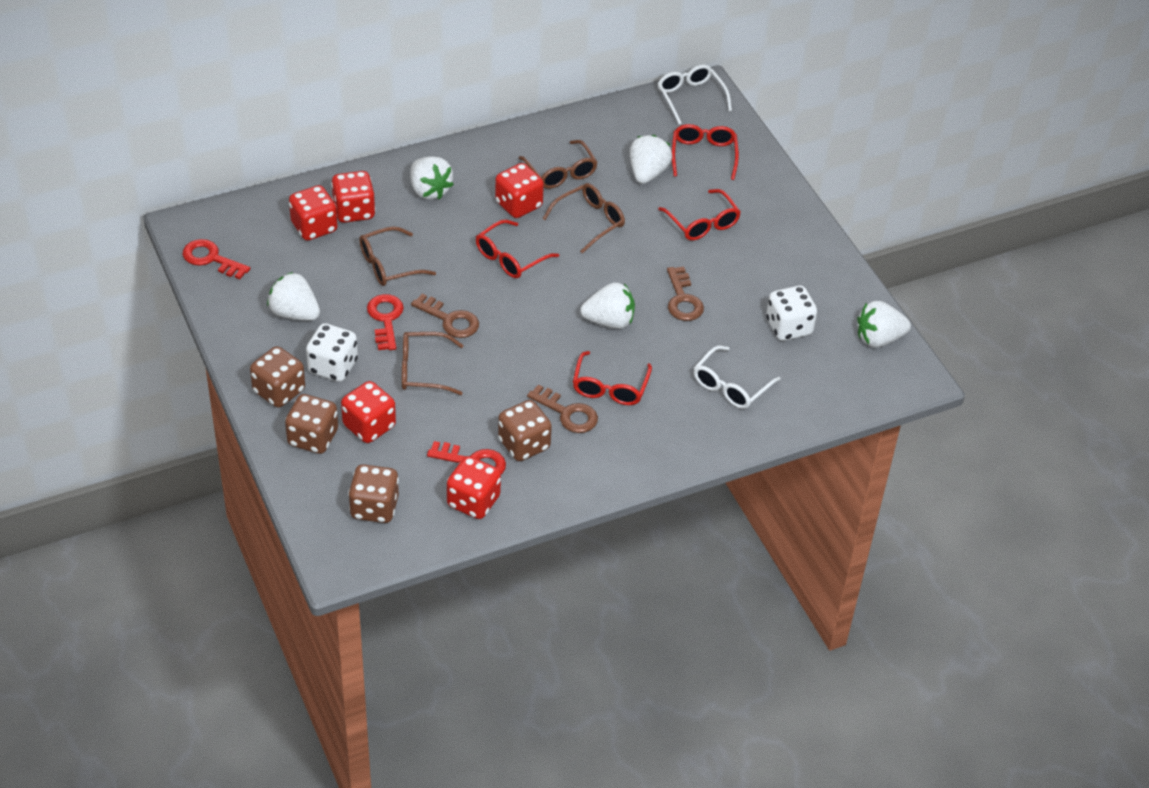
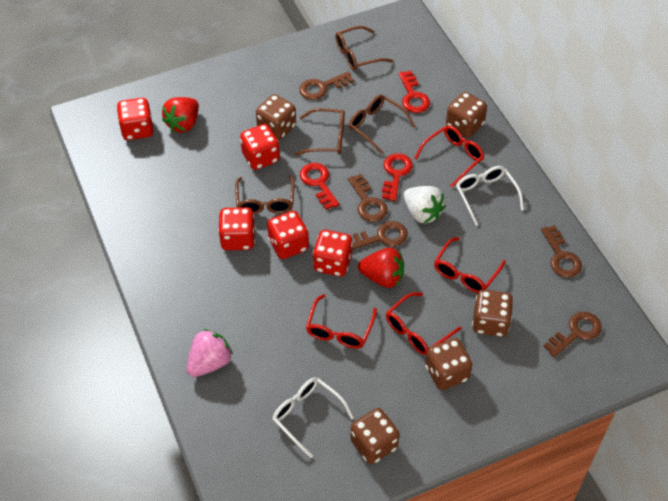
brown dice: 4 -> 5
brown key: 3 -> 5
pink strawberry: 0 -> 1
red strawberry: 0 -> 2
white dice: 2 -> 0
white strawberry: 5 -> 1

